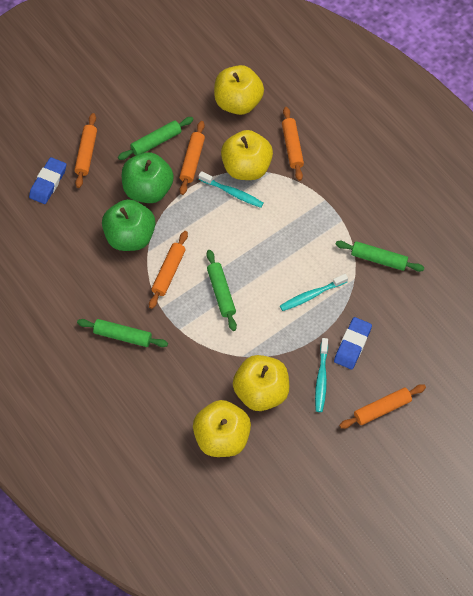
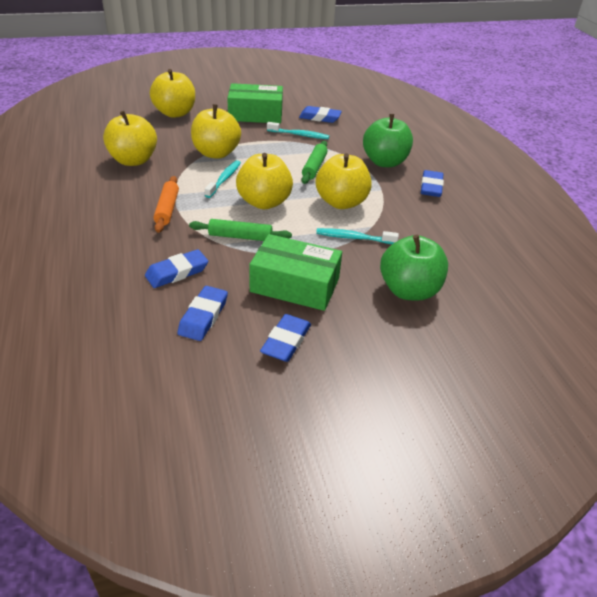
blue eraser: 2 -> 5
green box: 0 -> 2
green rolling pin: 4 -> 2
orange rolling pin: 5 -> 1
yellow apple: 4 -> 5

